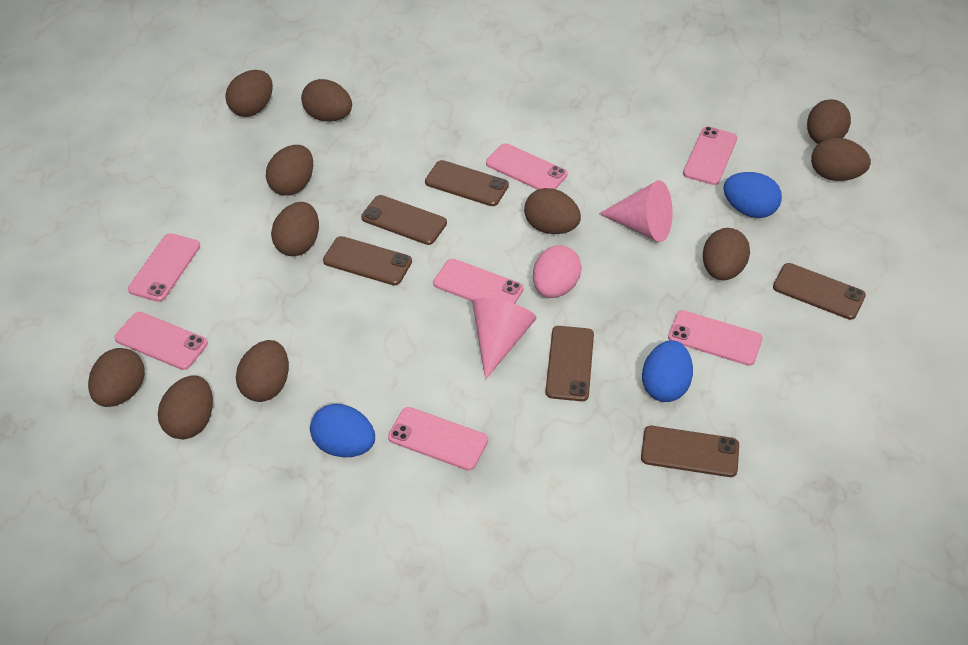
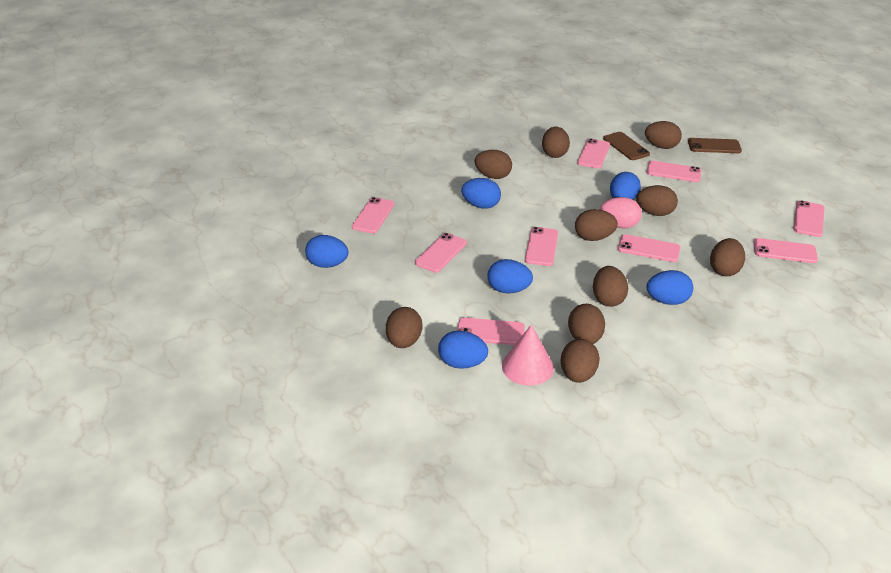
blue egg: 3 -> 6
brown egg: 11 -> 10
brown phone: 6 -> 2
pink cone: 2 -> 1
pink phone: 7 -> 9

